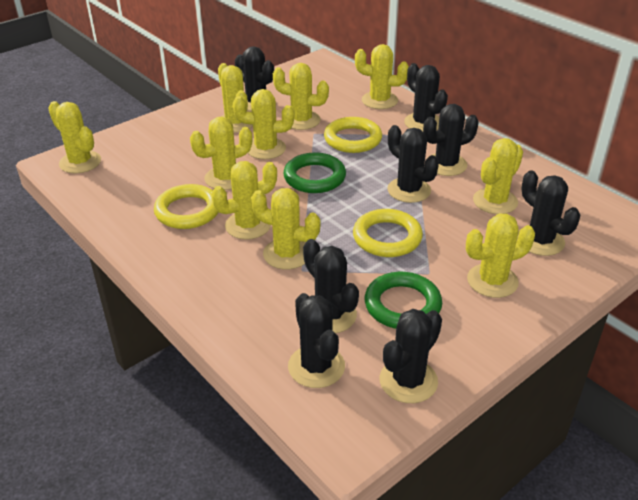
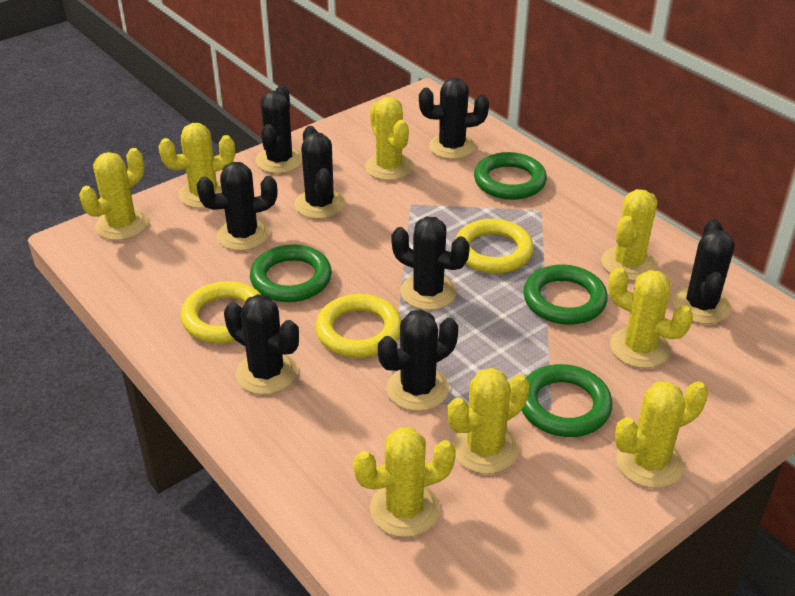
green ring: 2 -> 4
yellow cactus: 10 -> 8

